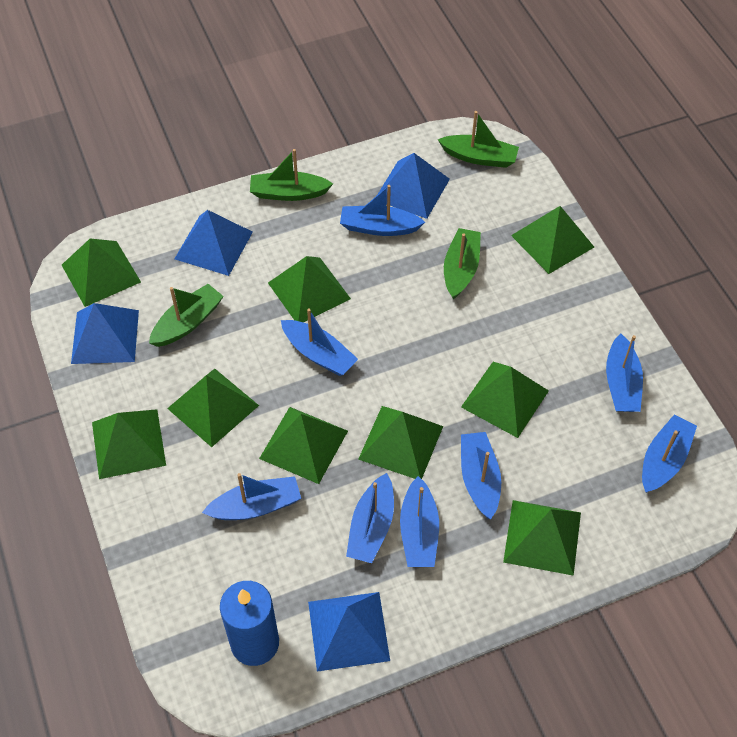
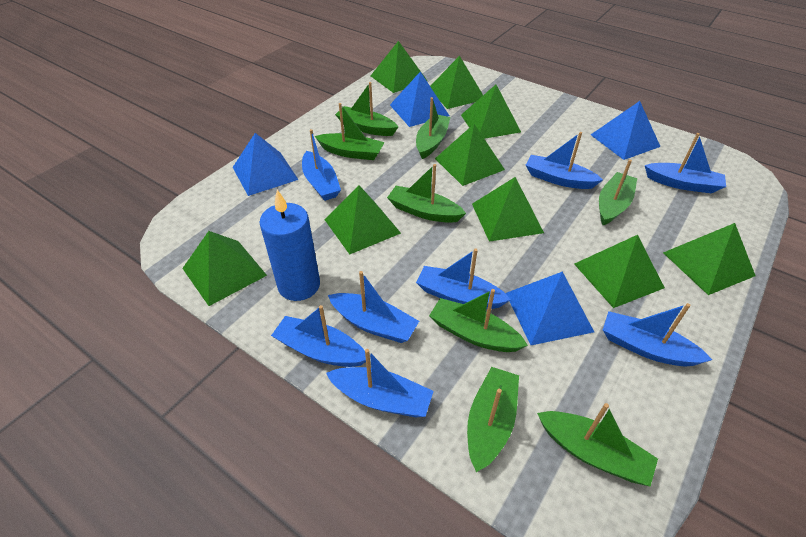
green boat: 4 -> 8

